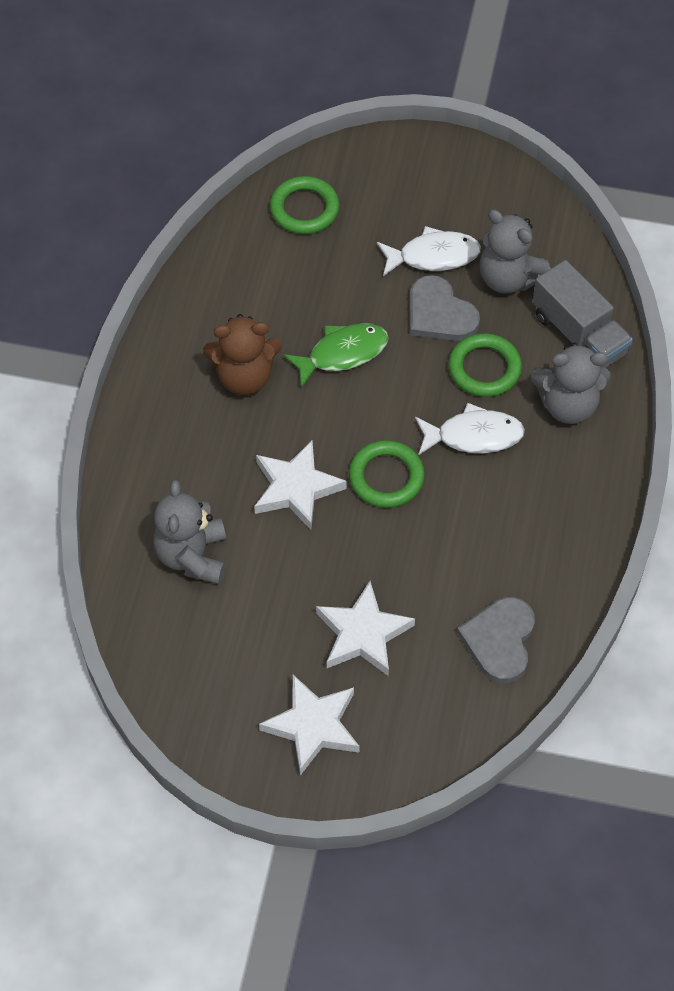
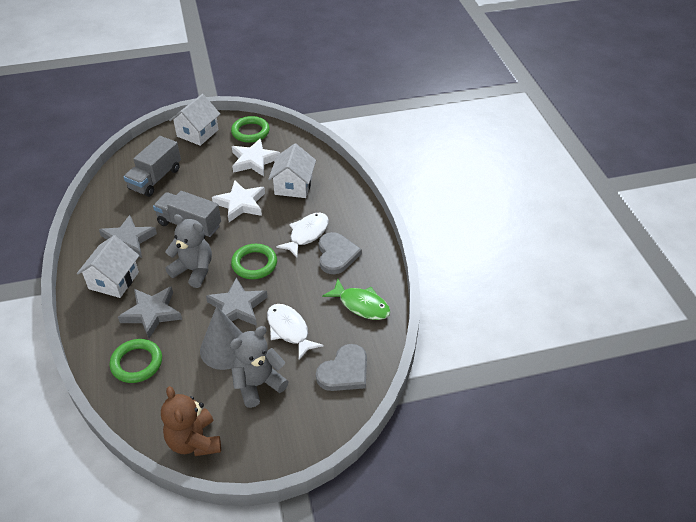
grey cone: 0 -> 1
grey star: 0 -> 3
grey teddy bear: 3 -> 2
grey truck: 1 -> 2
white house: 0 -> 3
white star: 3 -> 2

